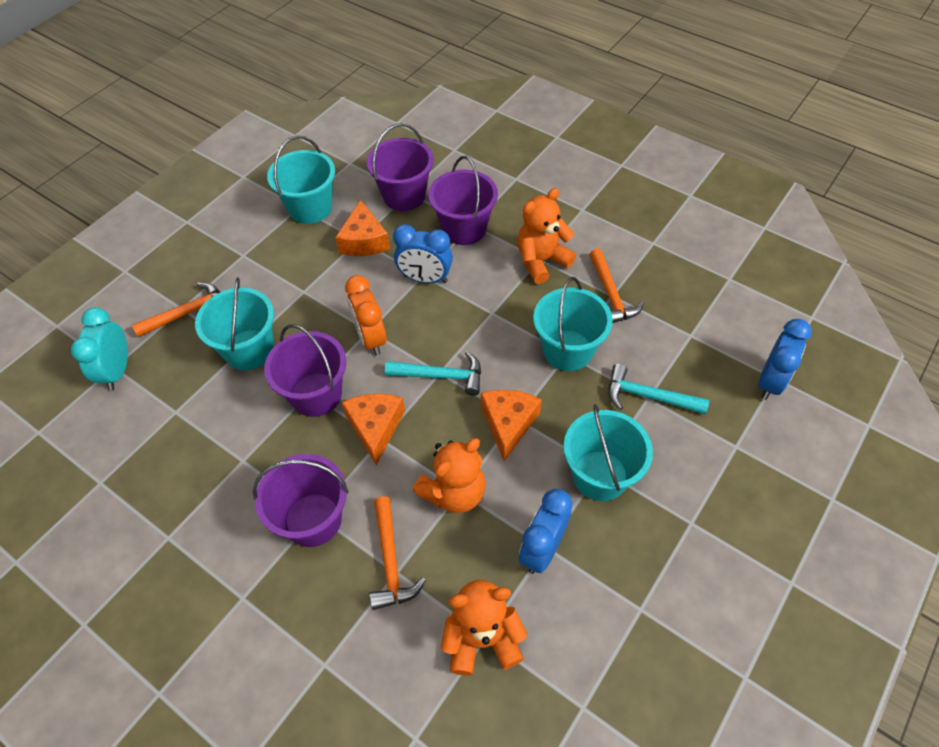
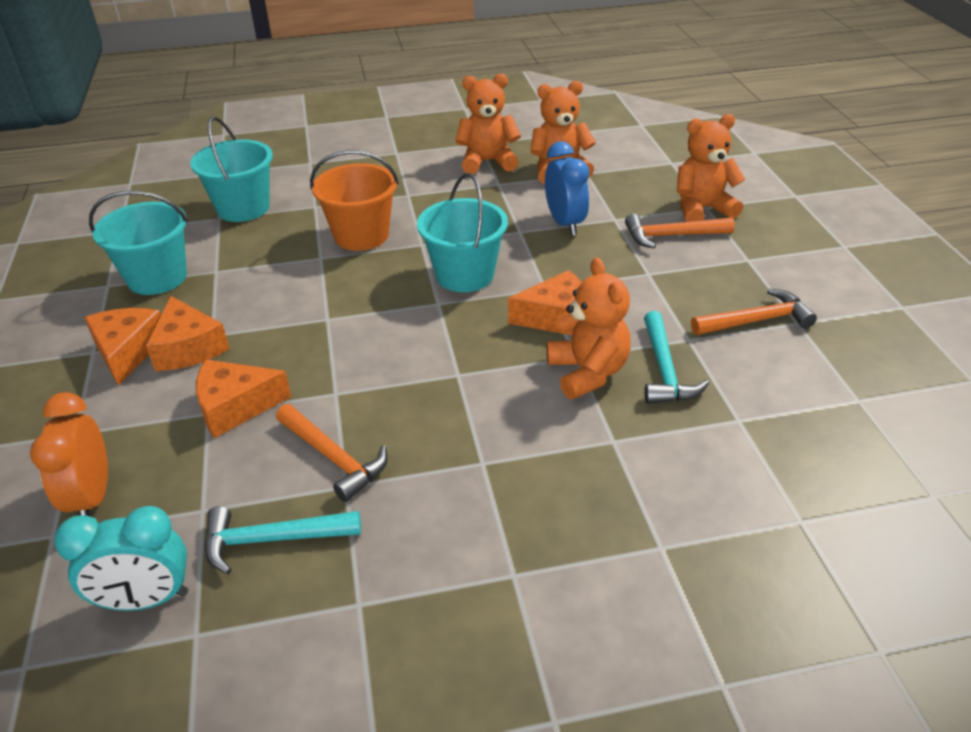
blue clock: 3 -> 1
orange bucket: 0 -> 1
orange cheese: 3 -> 4
orange teddy bear: 3 -> 4
purple bucket: 4 -> 0
turquoise bucket: 4 -> 3

